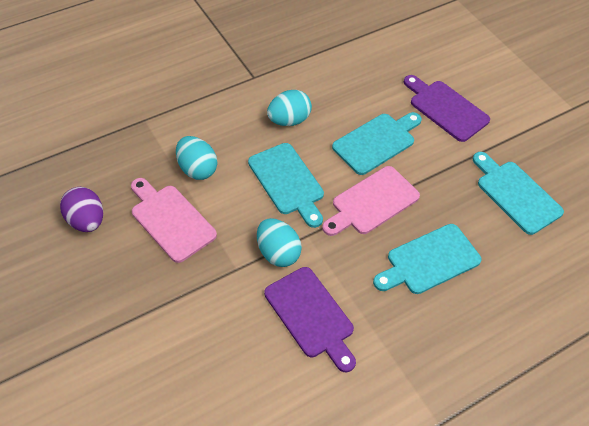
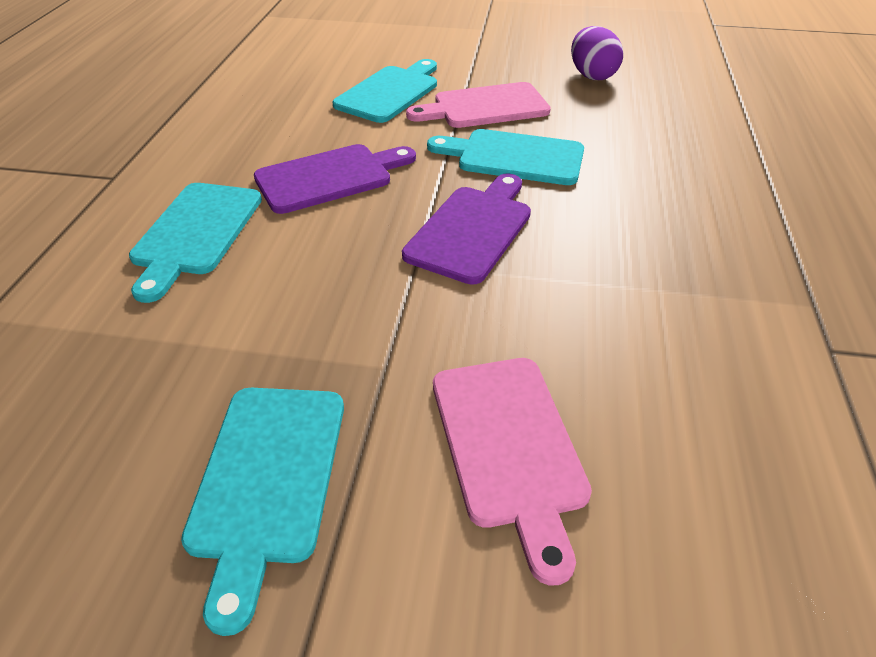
turquoise egg: 3 -> 0

